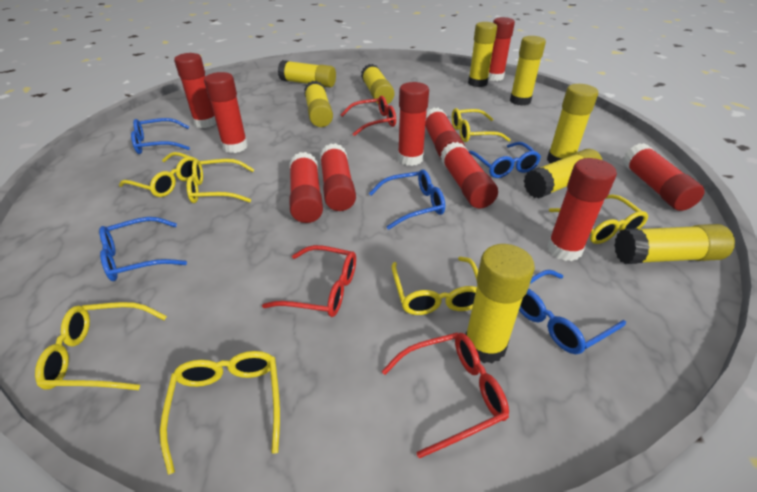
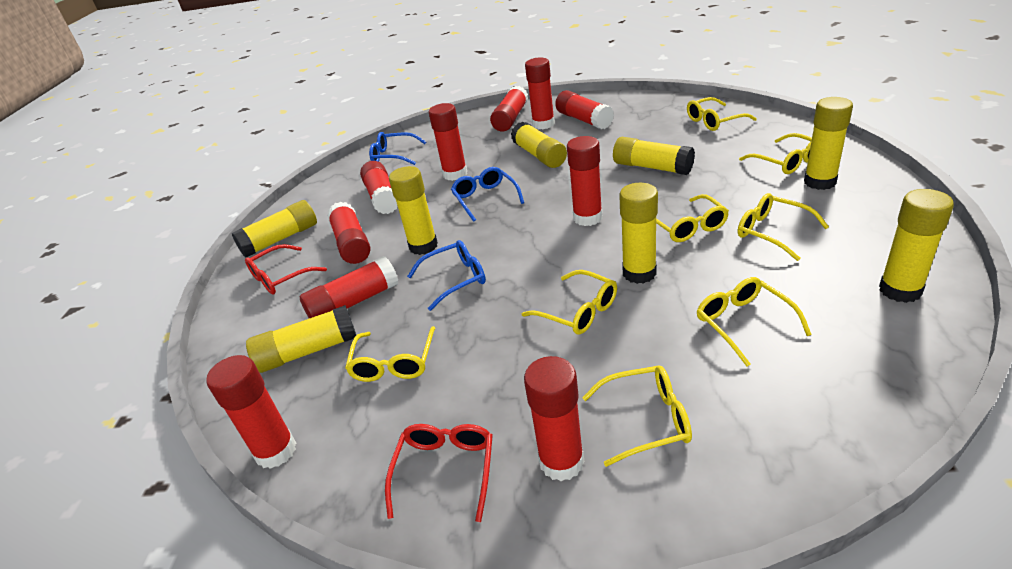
blue glasses: 5 -> 3
red glasses: 3 -> 2
yellow glasses: 7 -> 8
yellow glue stick: 9 -> 8

